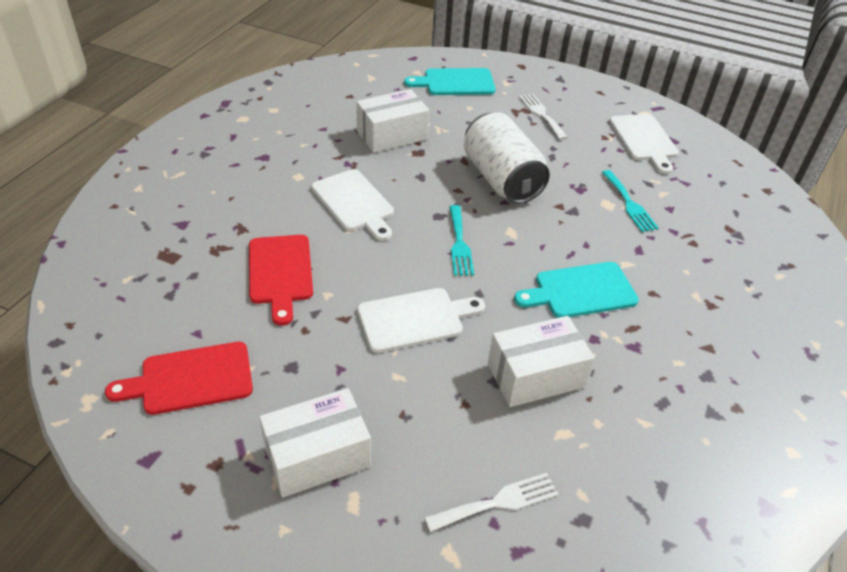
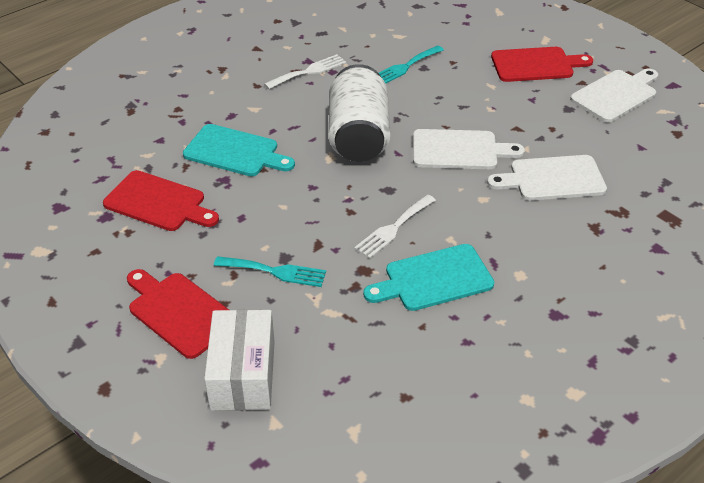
red cutting board: 2 -> 3
white box: 3 -> 1

